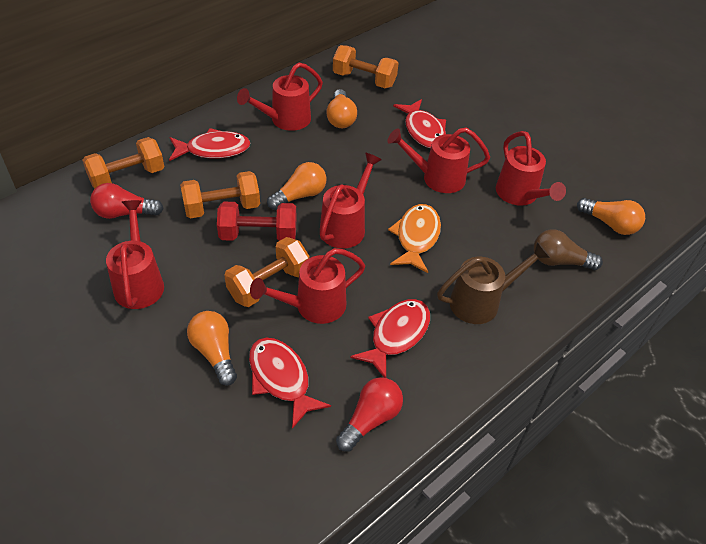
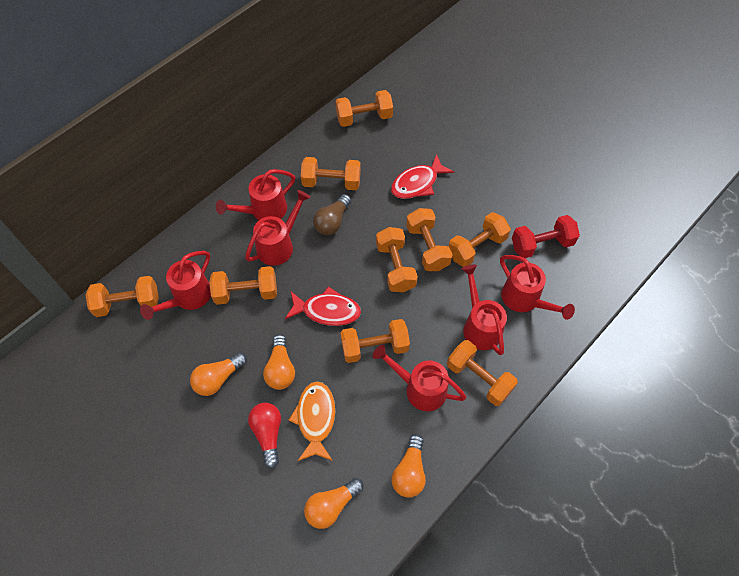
brown watering can: 1 -> 0
orange dumbbell: 4 -> 9
red fish: 4 -> 2
red light bulb: 2 -> 1

